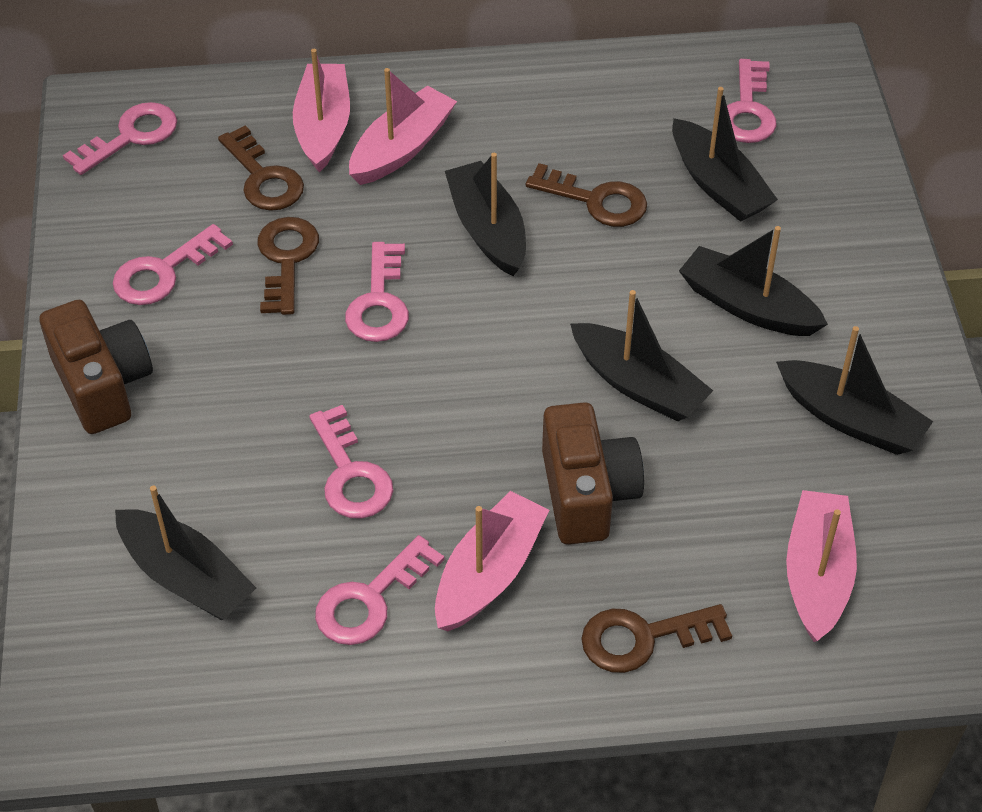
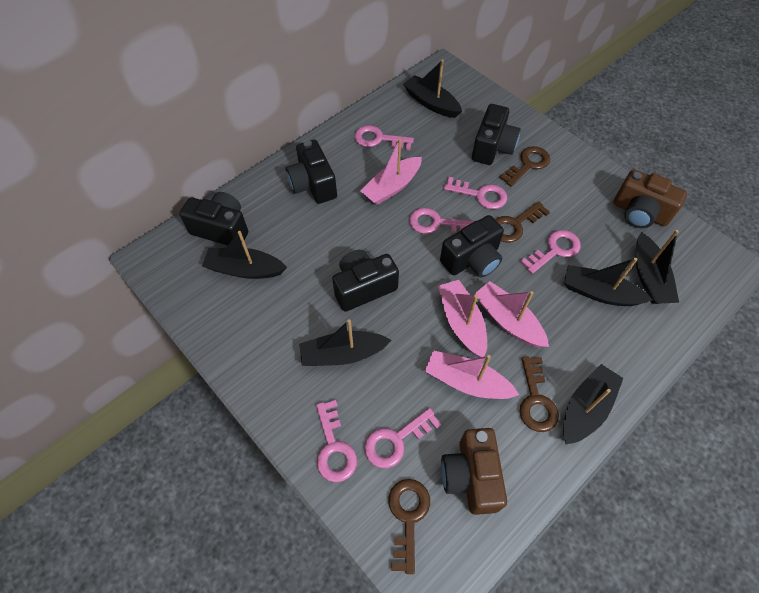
black camera: 0 -> 5

